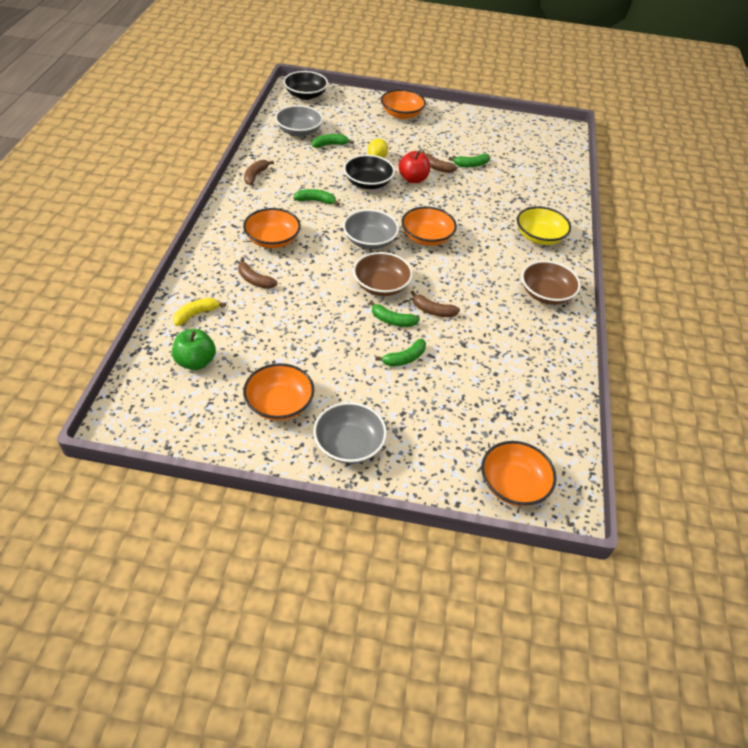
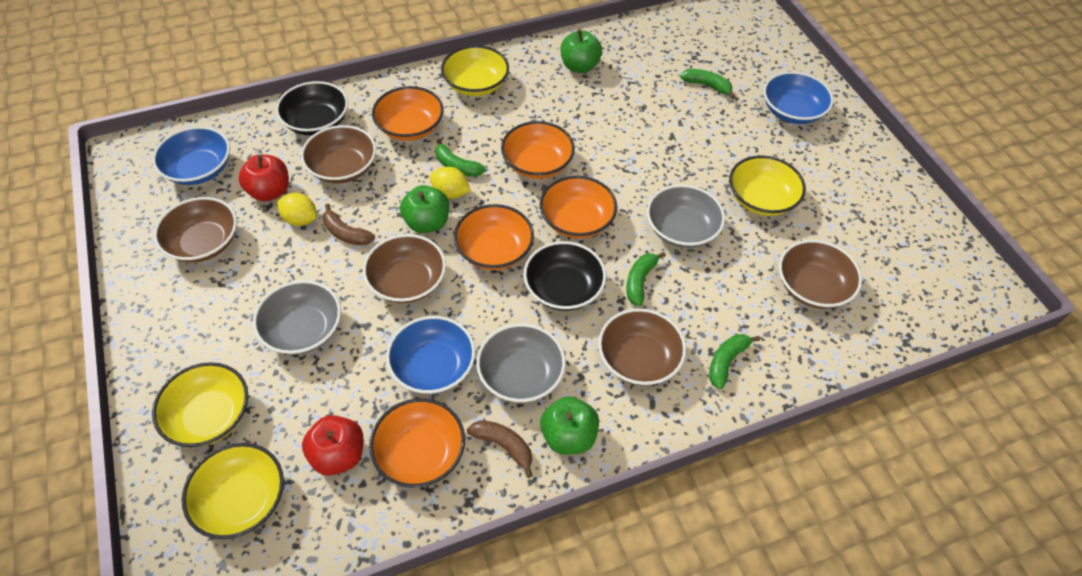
blue bowl: 0 -> 3
brown banana: 4 -> 2
brown bowl: 2 -> 5
green apple: 1 -> 3
green banana: 5 -> 4
red apple: 1 -> 2
yellow banana: 1 -> 0
yellow bowl: 1 -> 4
yellow lemon: 1 -> 2

